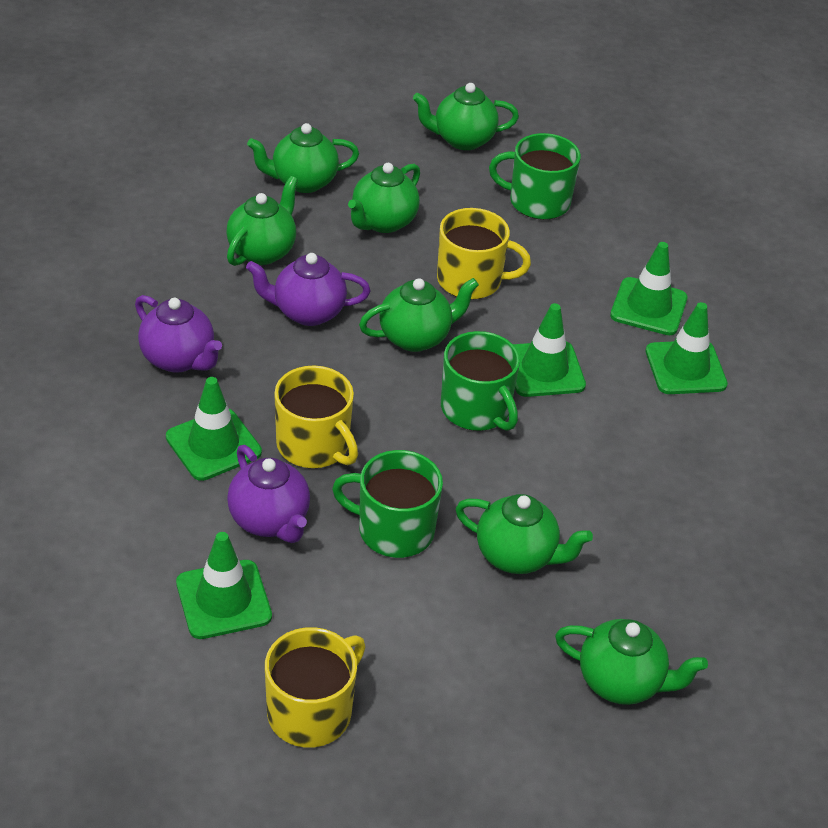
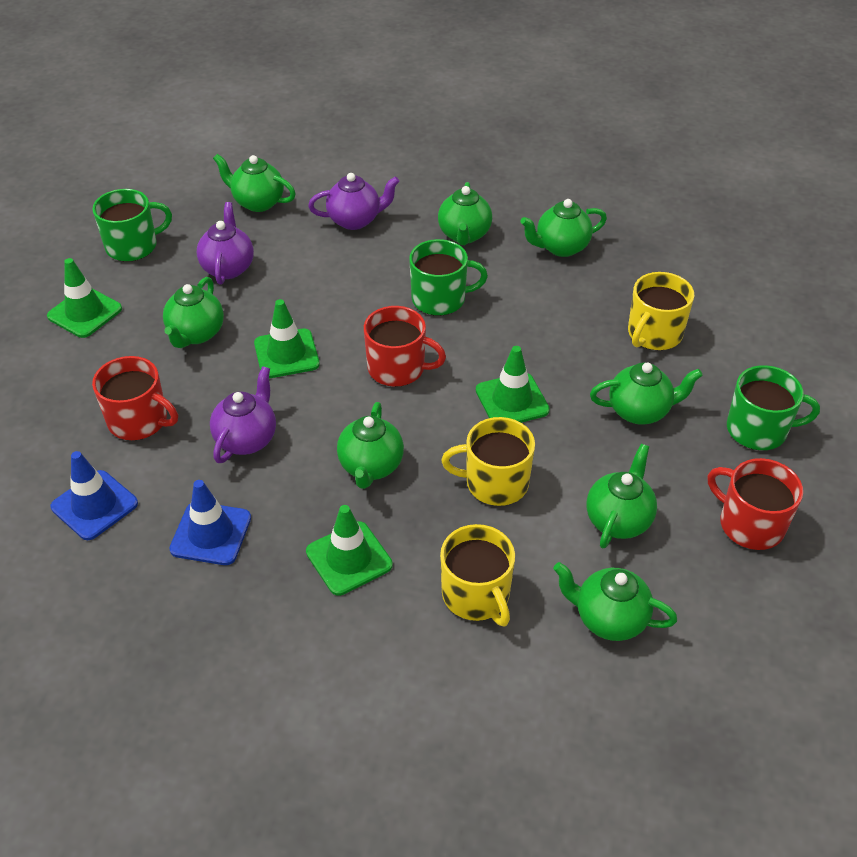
blue traffic cone: 0 -> 2
green teapot: 7 -> 8
green traffic cone: 5 -> 4
red mug: 0 -> 3

